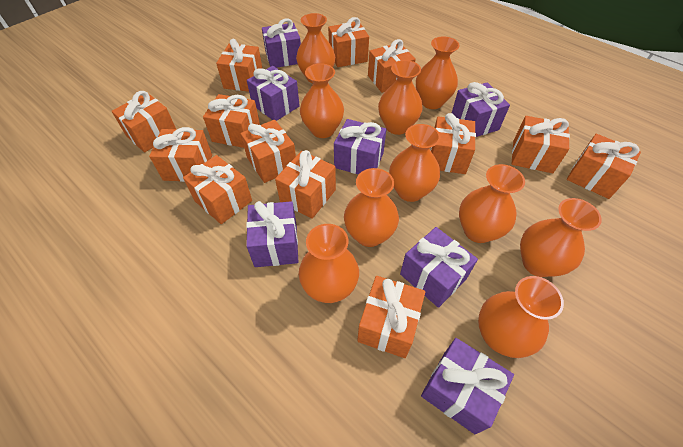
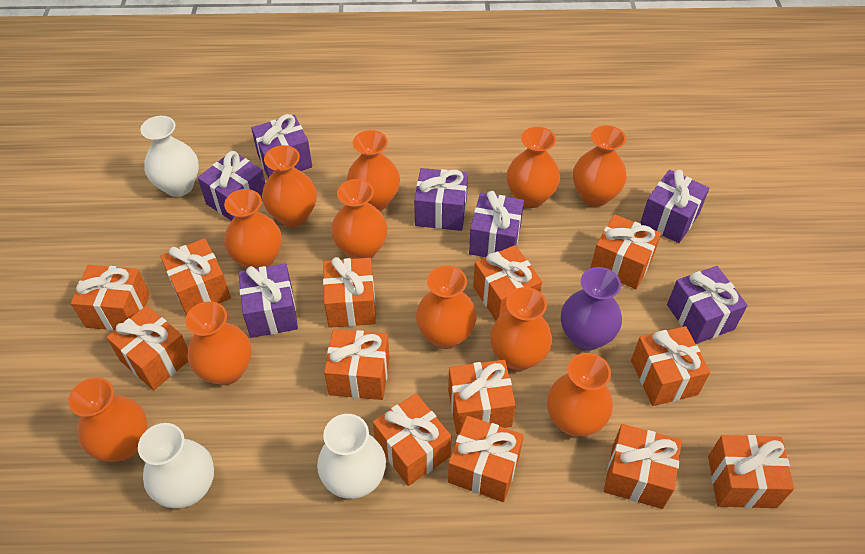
orange vase: 10 -> 11
purple vase: 0 -> 1
white vase: 0 -> 3

